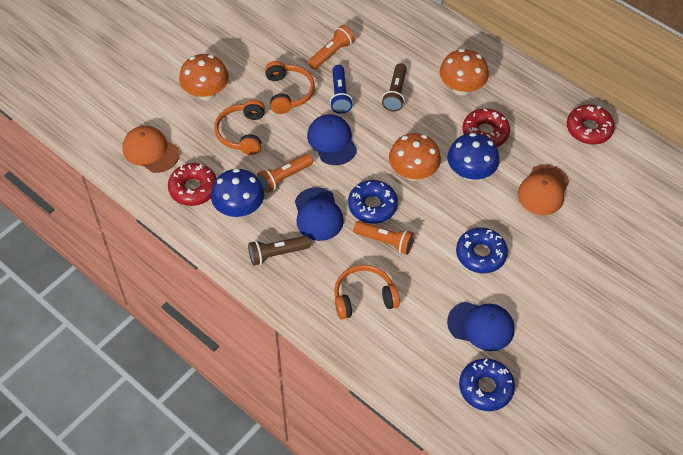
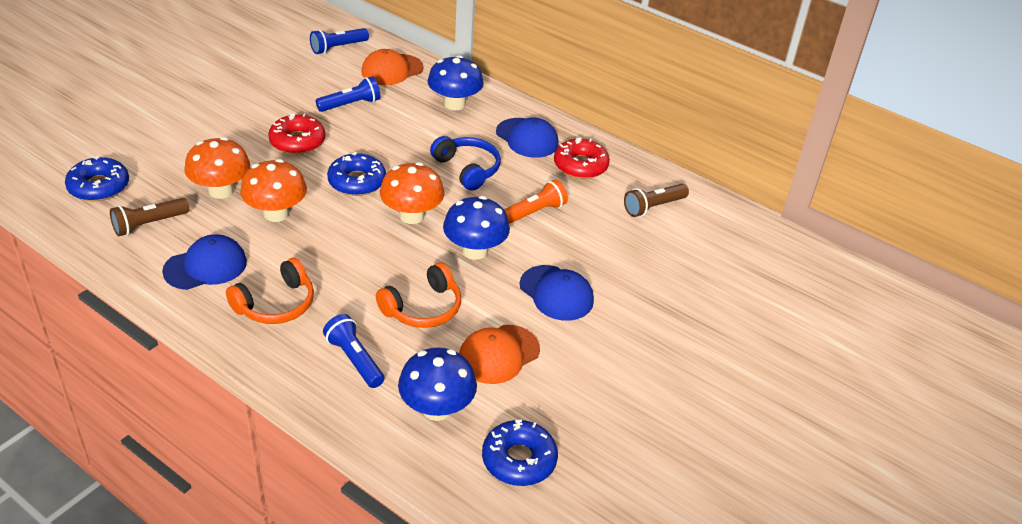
blue flashlight: 1 -> 3
blue headphones: 0 -> 1
blue mushroom: 2 -> 3
orange flashlight: 3 -> 1
orange headphones: 3 -> 2
red donut: 3 -> 2

